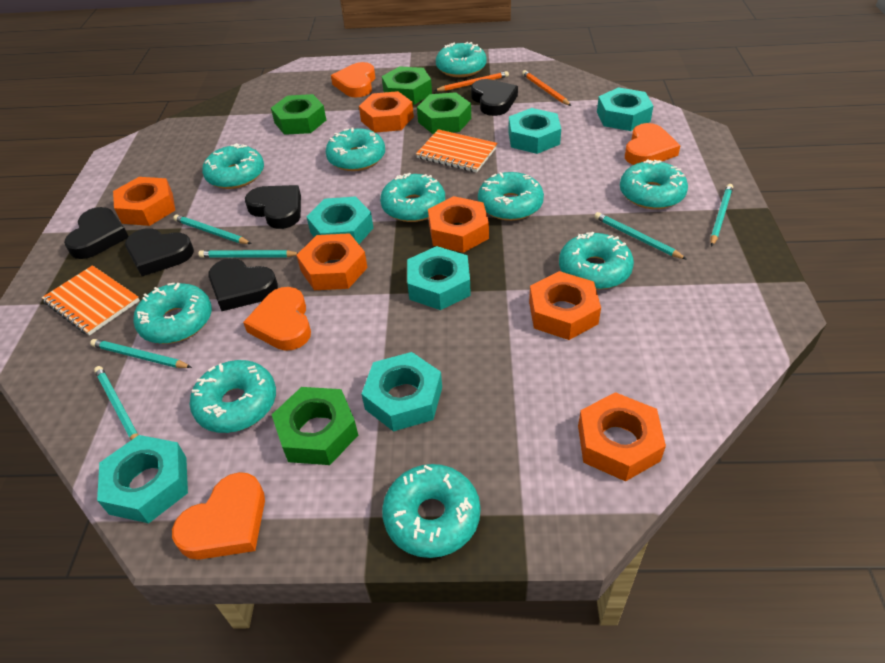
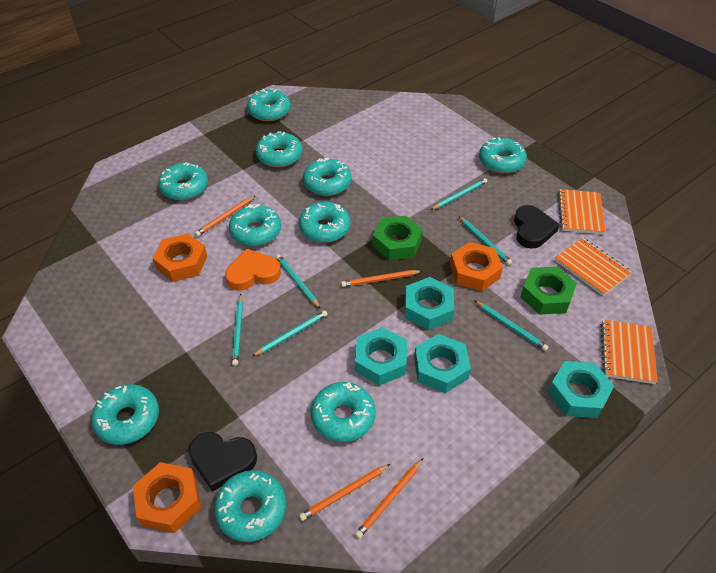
black heart: 5 -> 2
green nut: 4 -> 2
orange heart: 4 -> 1
orange notebook: 2 -> 3
orange nut: 6 -> 3
orange pencil: 2 -> 4
turquoise nut: 6 -> 4

